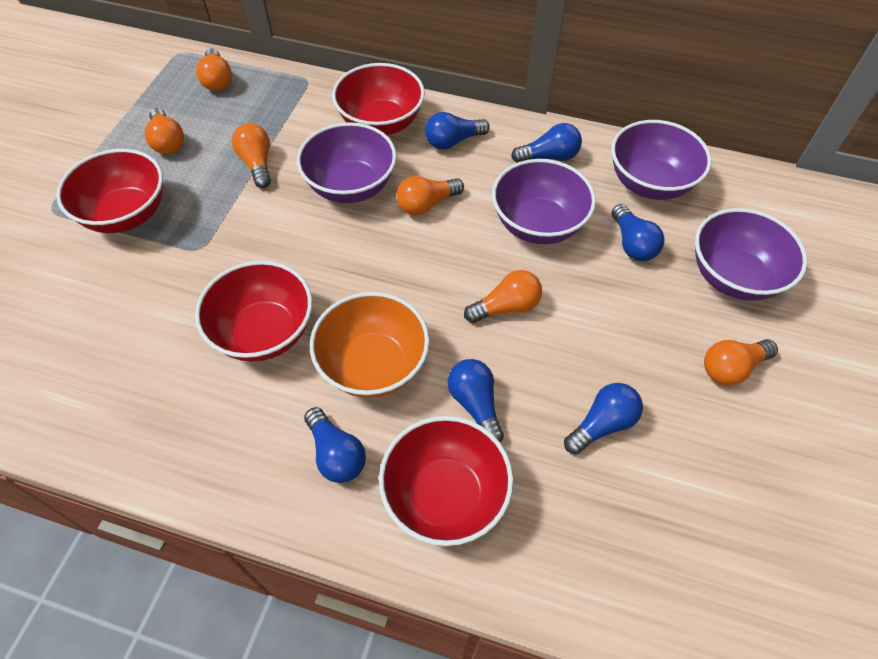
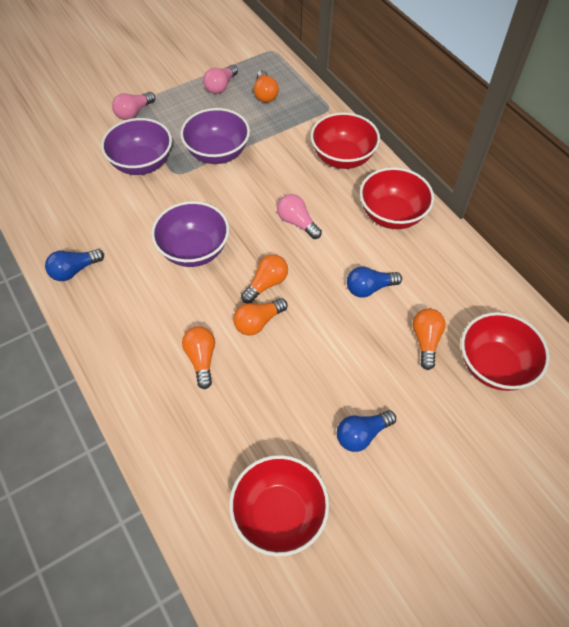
blue light bulb: 6 -> 3
orange bowl: 1 -> 0
orange light bulb: 6 -> 5
pink light bulb: 0 -> 3
purple bowl: 4 -> 3

